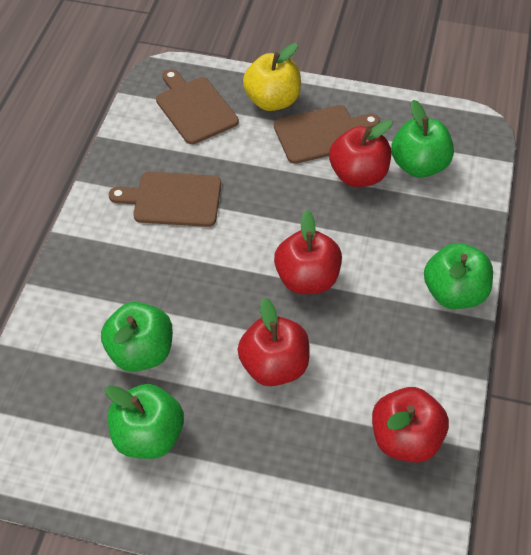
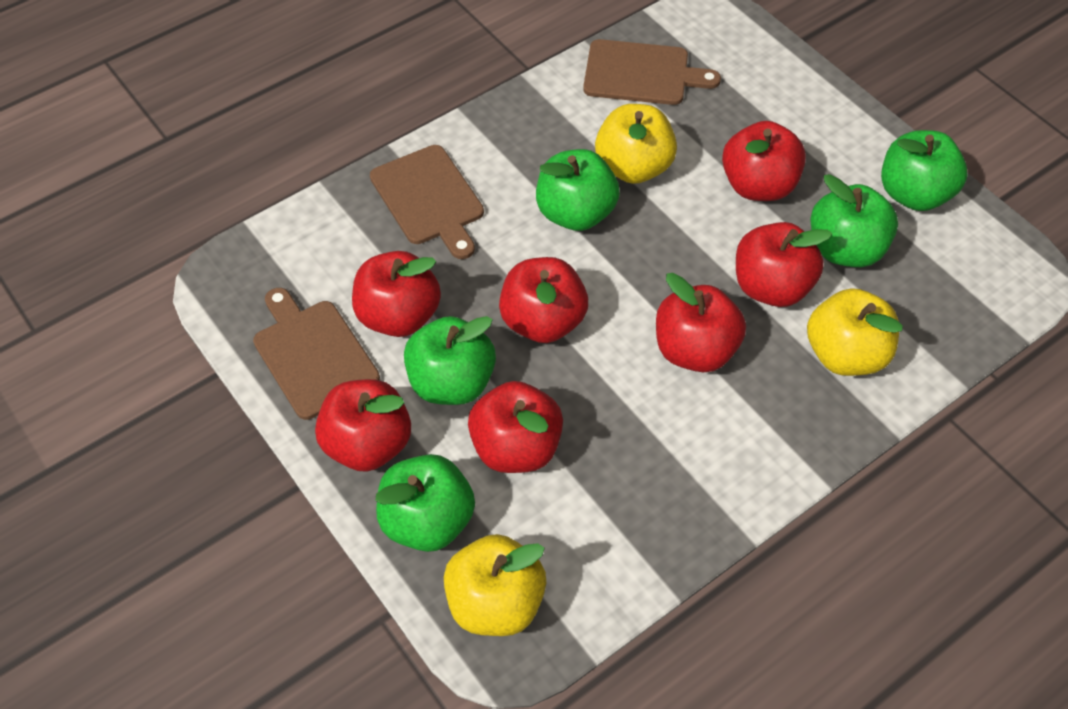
green apple: 4 -> 5
red apple: 4 -> 7
yellow apple: 1 -> 3

